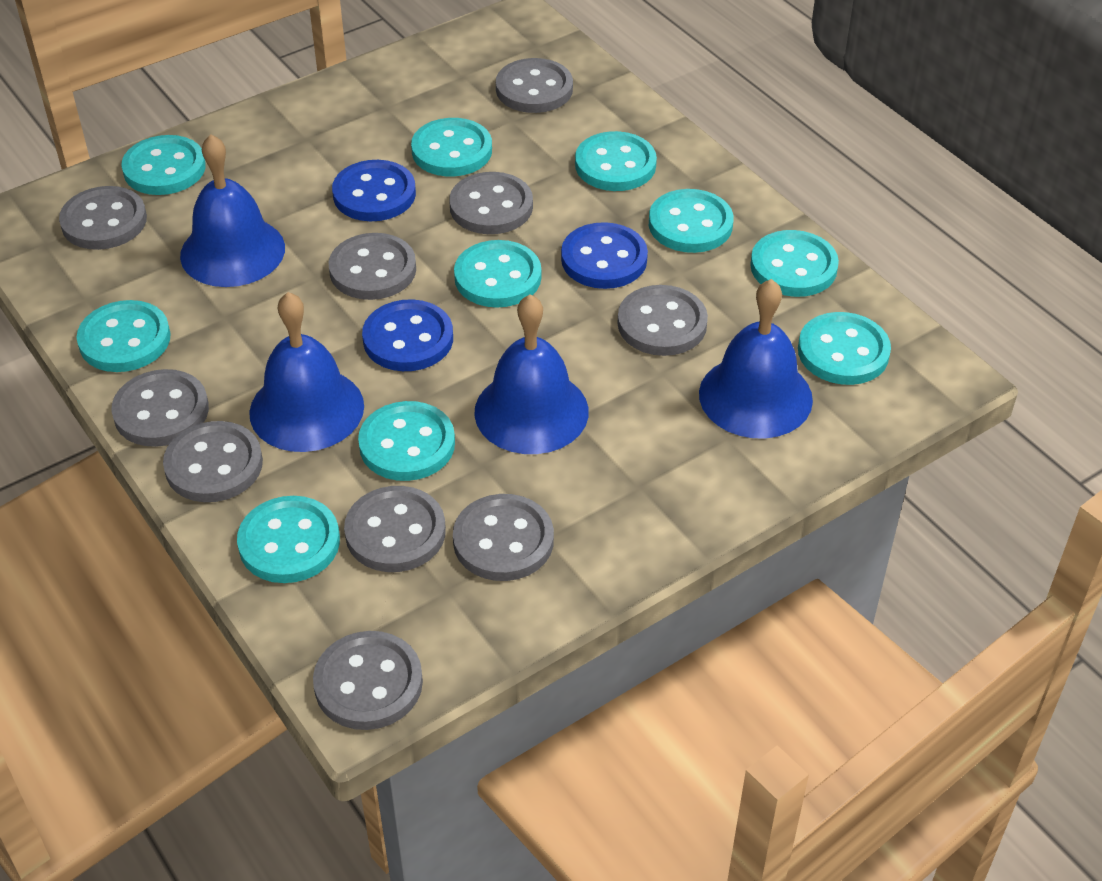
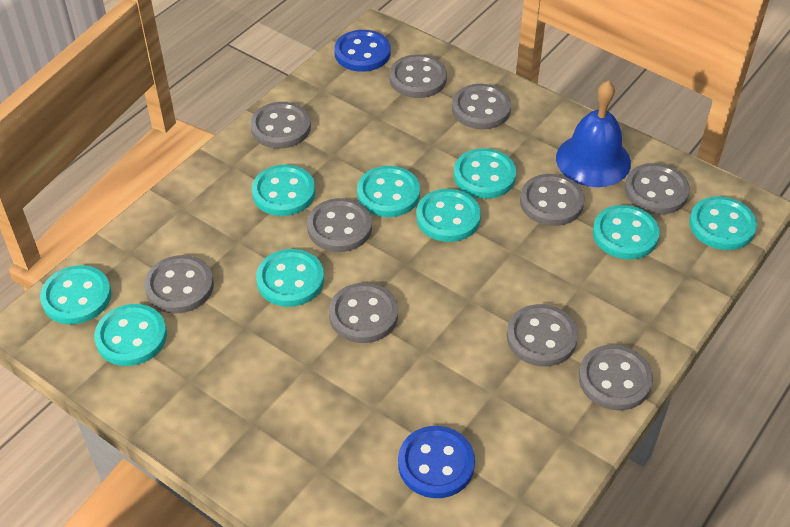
blue bell: 4 -> 1
blue button: 3 -> 2
turquoise button: 10 -> 9

